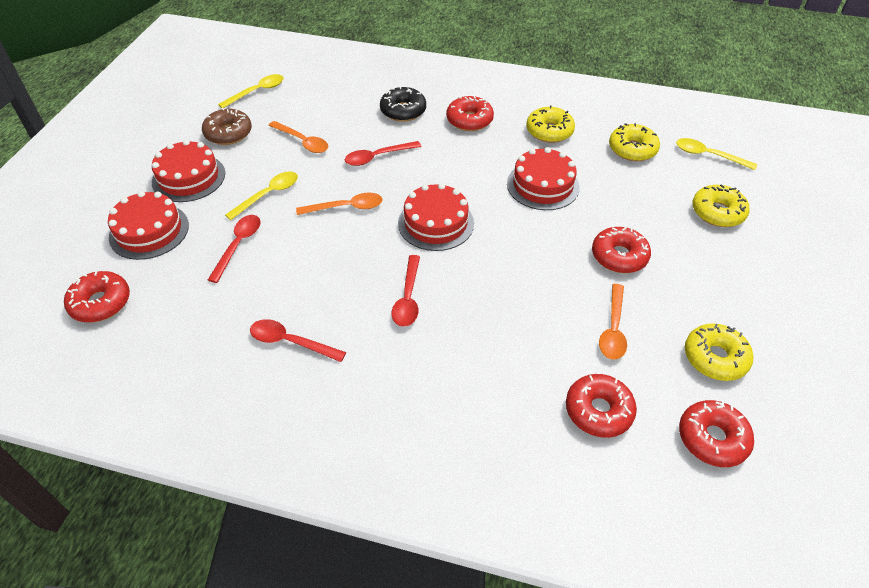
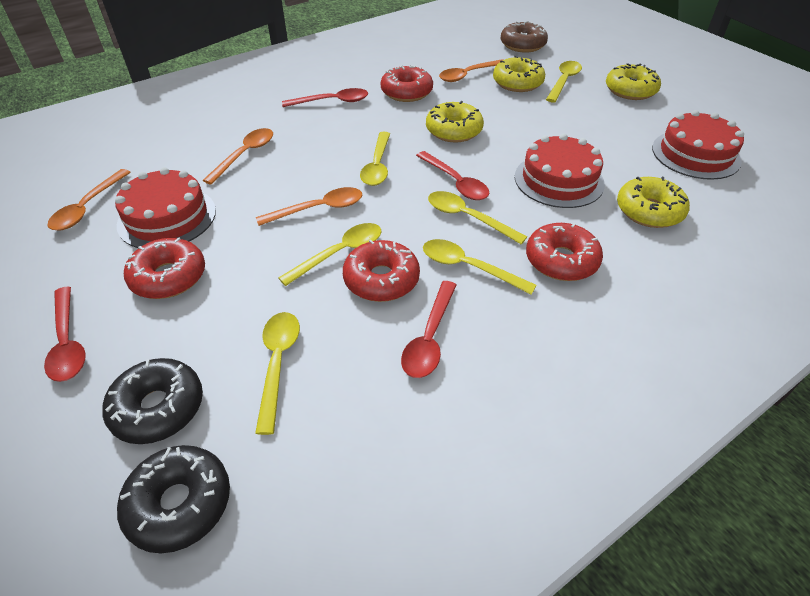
black donut: 1 -> 2
orange spoon: 3 -> 4
red cake: 4 -> 3
red donut: 5 -> 4
yellow spoon: 3 -> 6

